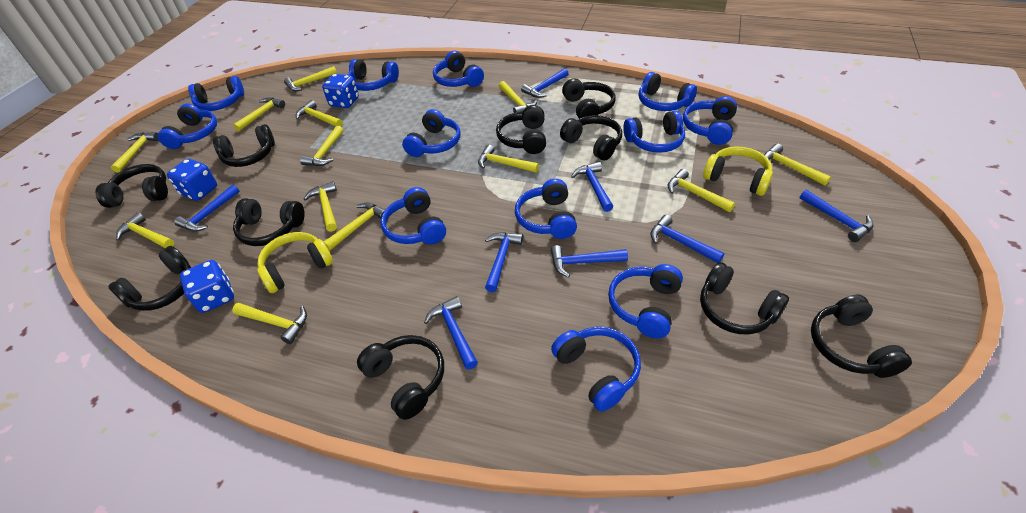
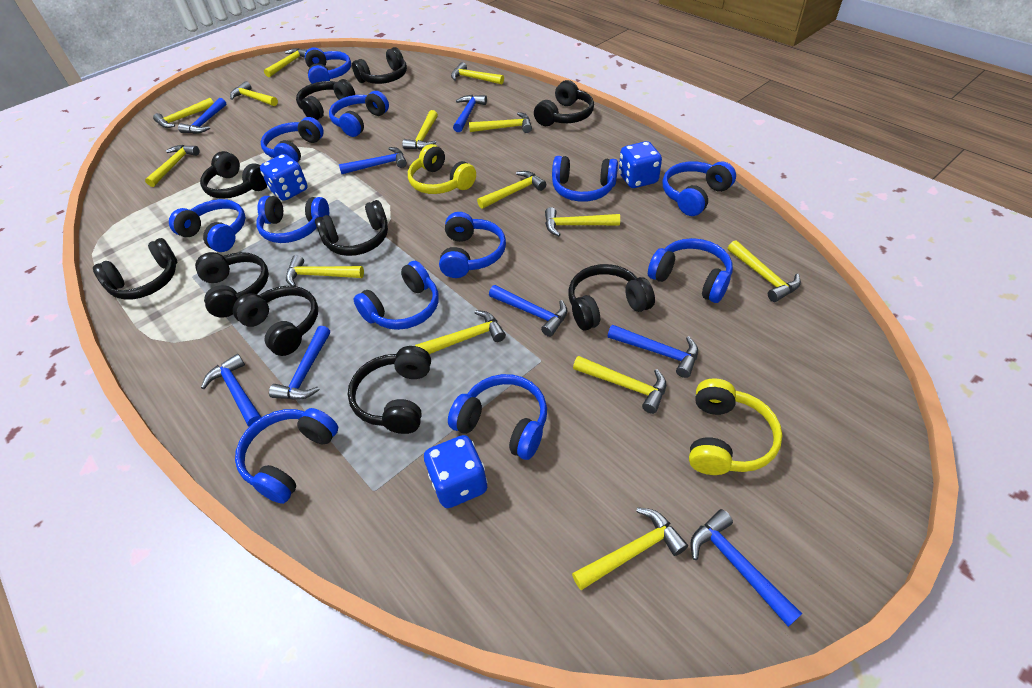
yellow hammer: 13 -> 14

